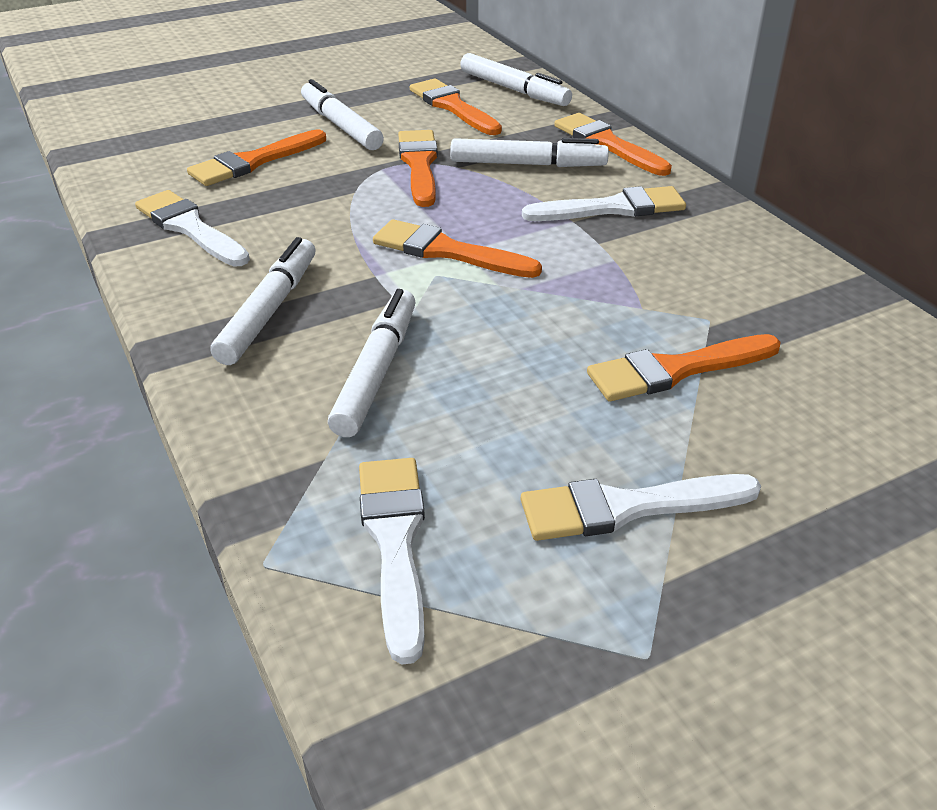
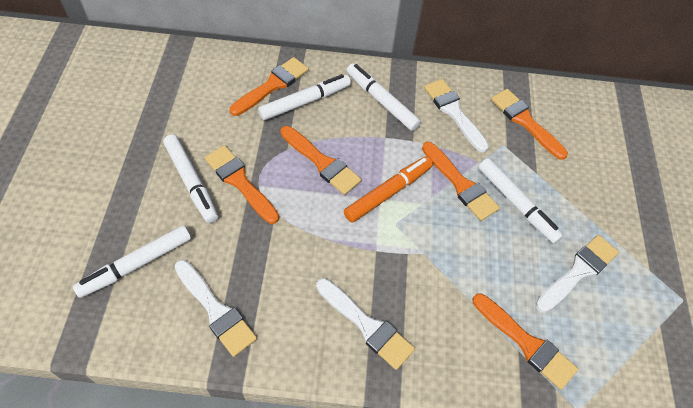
orange marker: 0 -> 1

